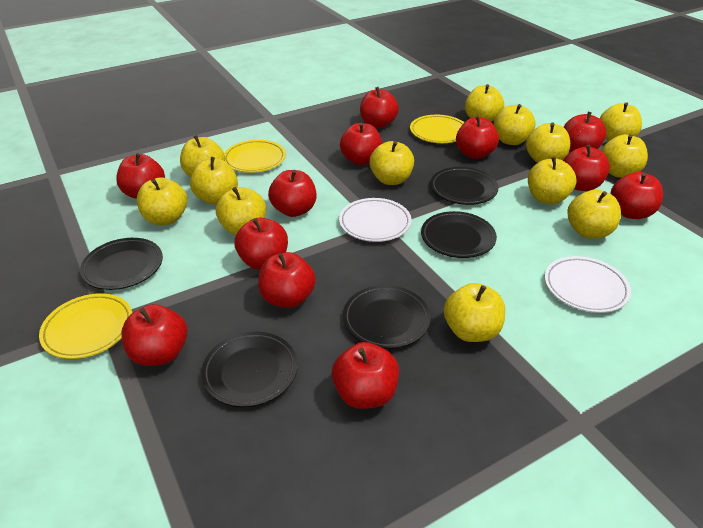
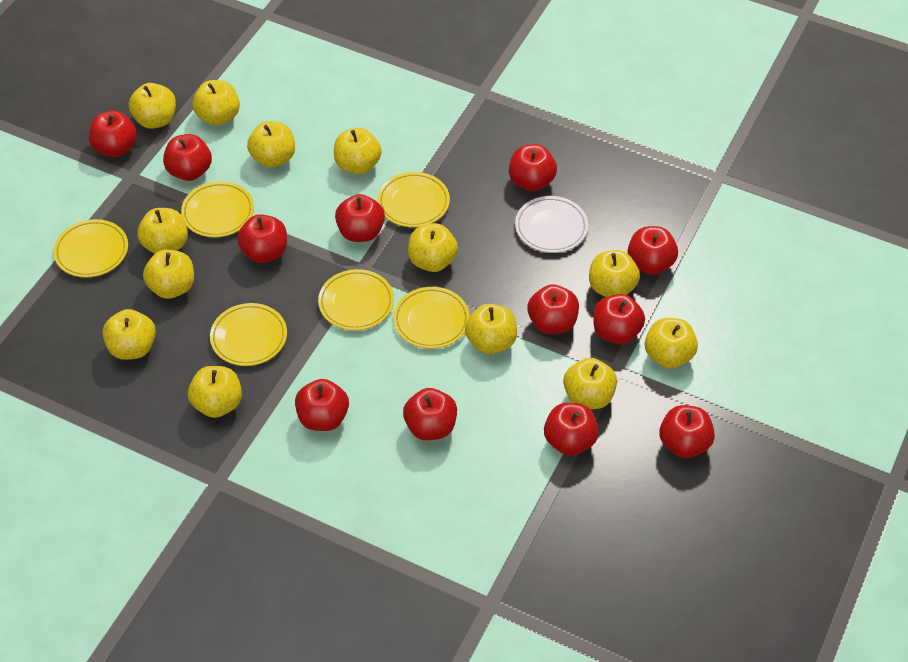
black plate: 5 -> 0
white plate: 2 -> 1
yellow plate: 3 -> 6

